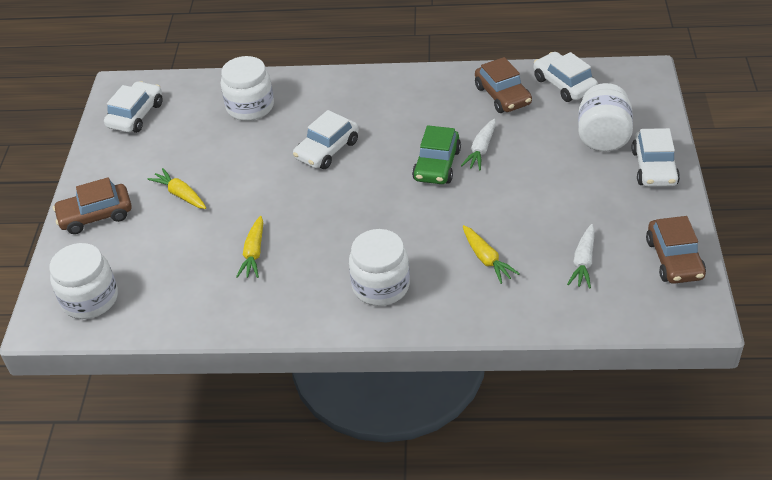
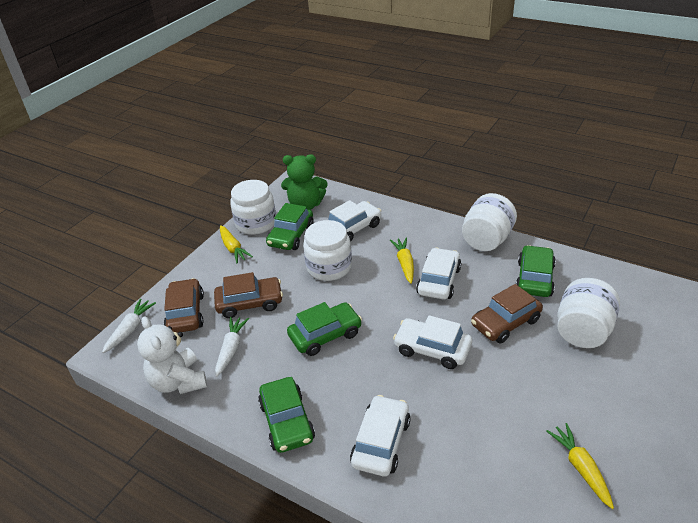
green car: 1 -> 4
green teddy bear: 0 -> 1
white teddy bear: 0 -> 1

